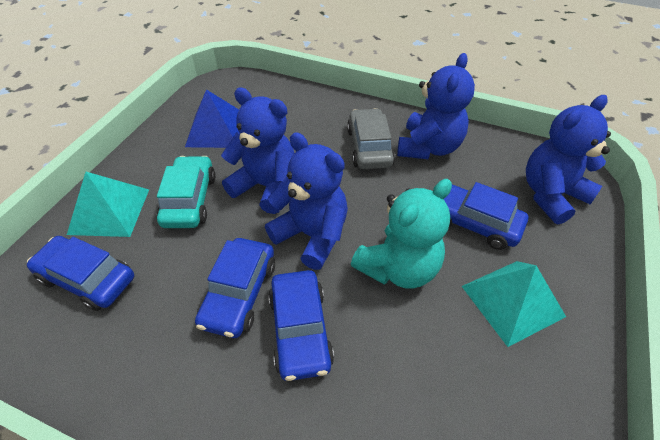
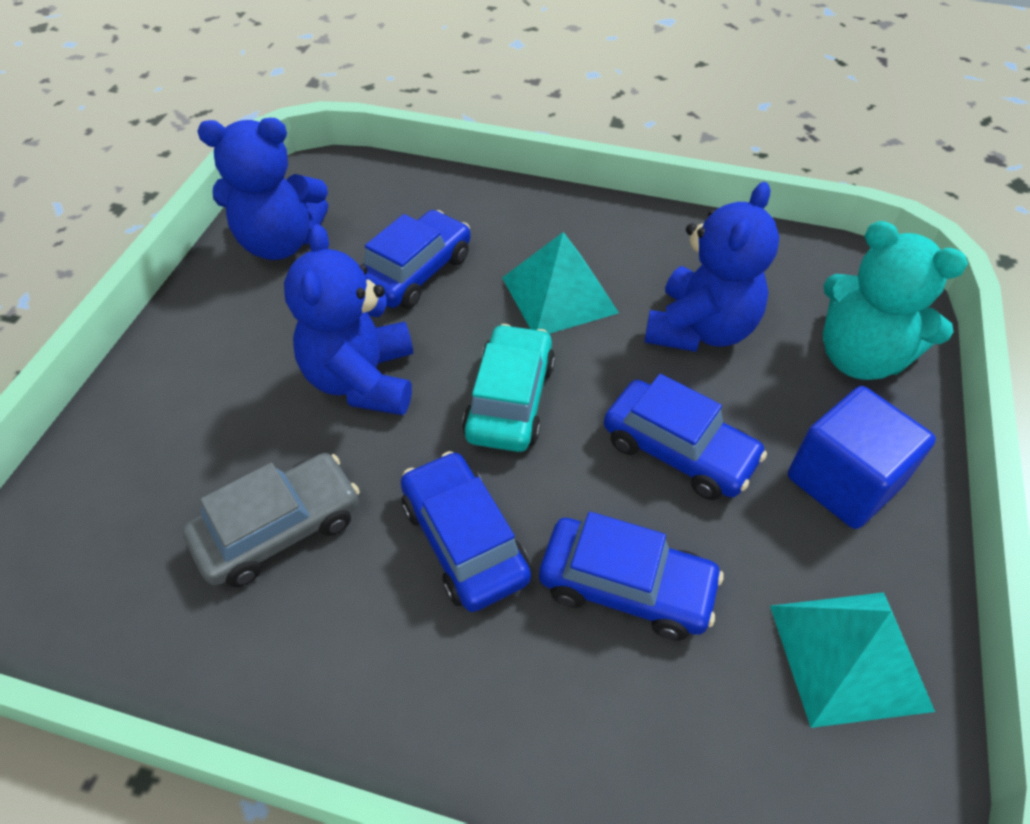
blue cube: 0 -> 1
blue pyramid: 1 -> 0
blue teddy bear: 4 -> 3

